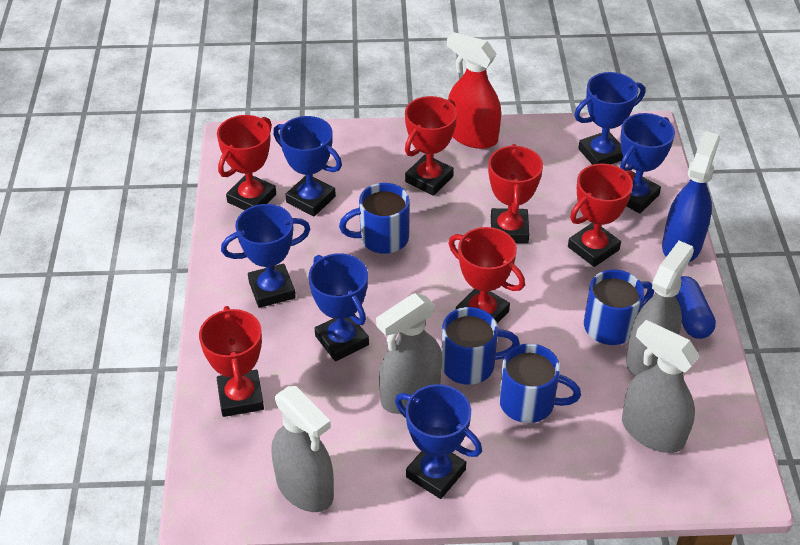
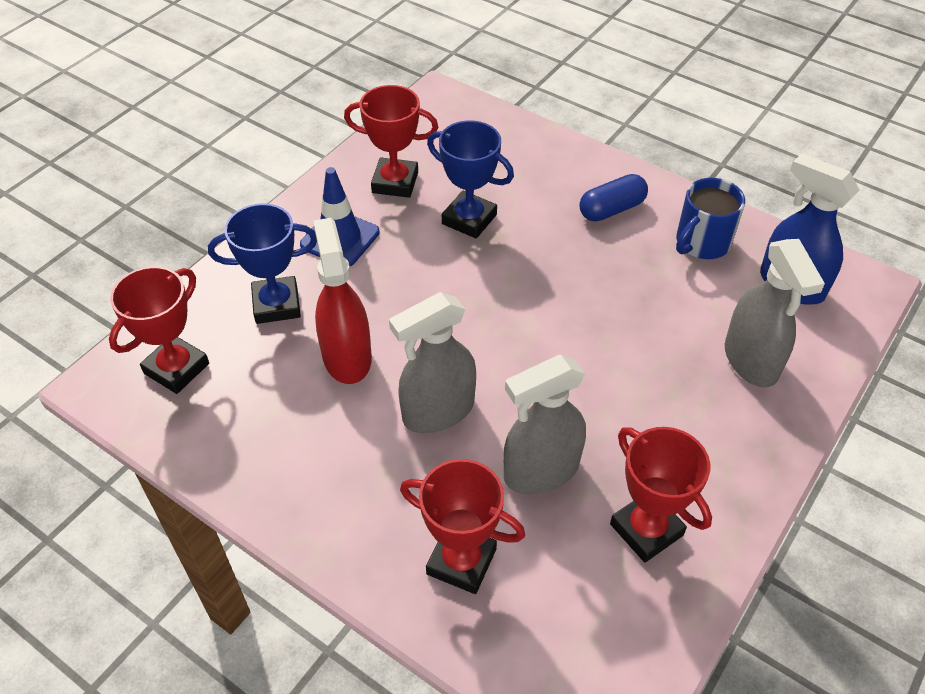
blue mug: 4 -> 1
blue traffic cone: 0 -> 1
blue trophy: 6 -> 2
grey spray bottle: 4 -> 3
red trophy: 6 -> 4

